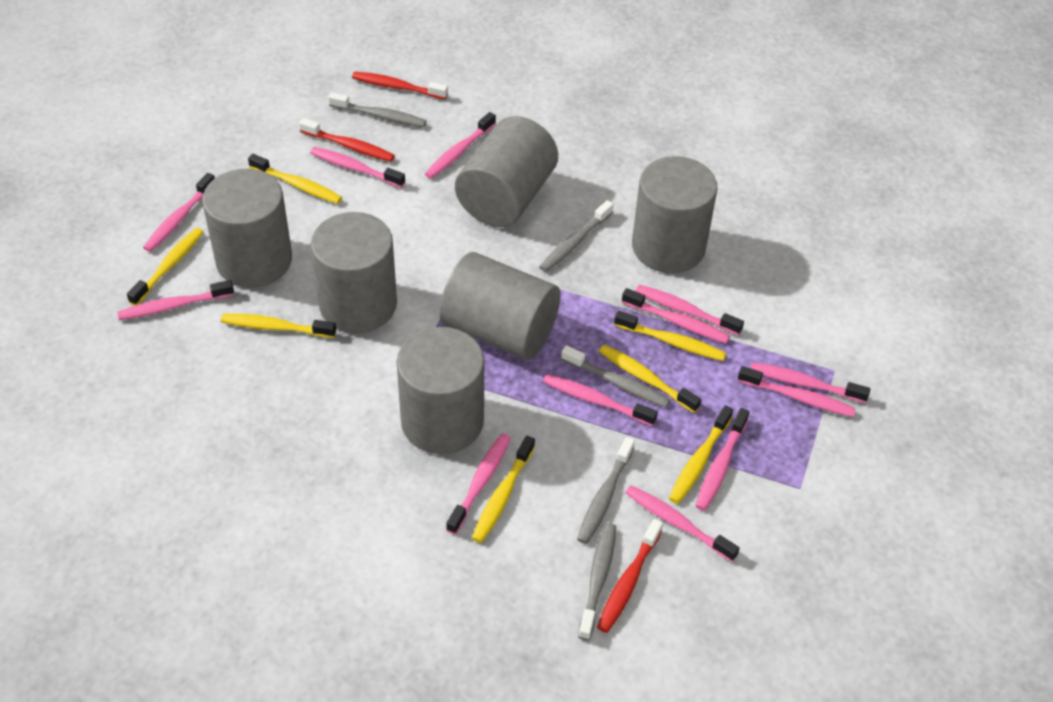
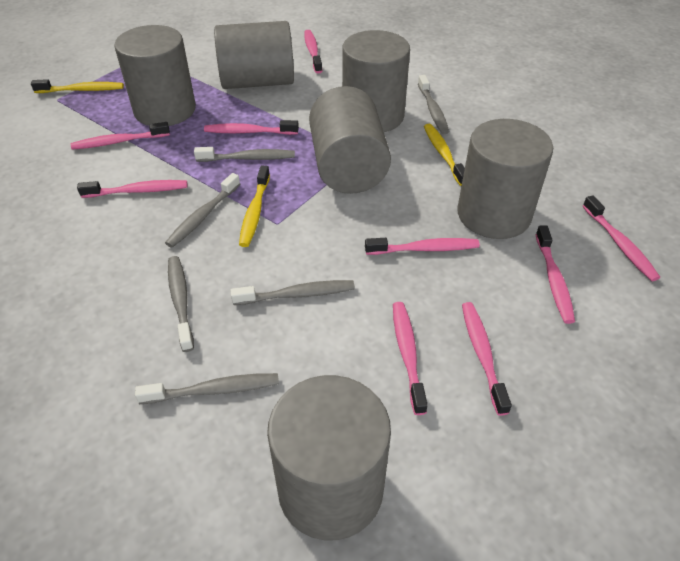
grey toothbrush: 5 -> 6
pink toothbrush: 12 -> 9
red toothbrush: 3 -> 0
yellow toothbrush: 7 -> 3

